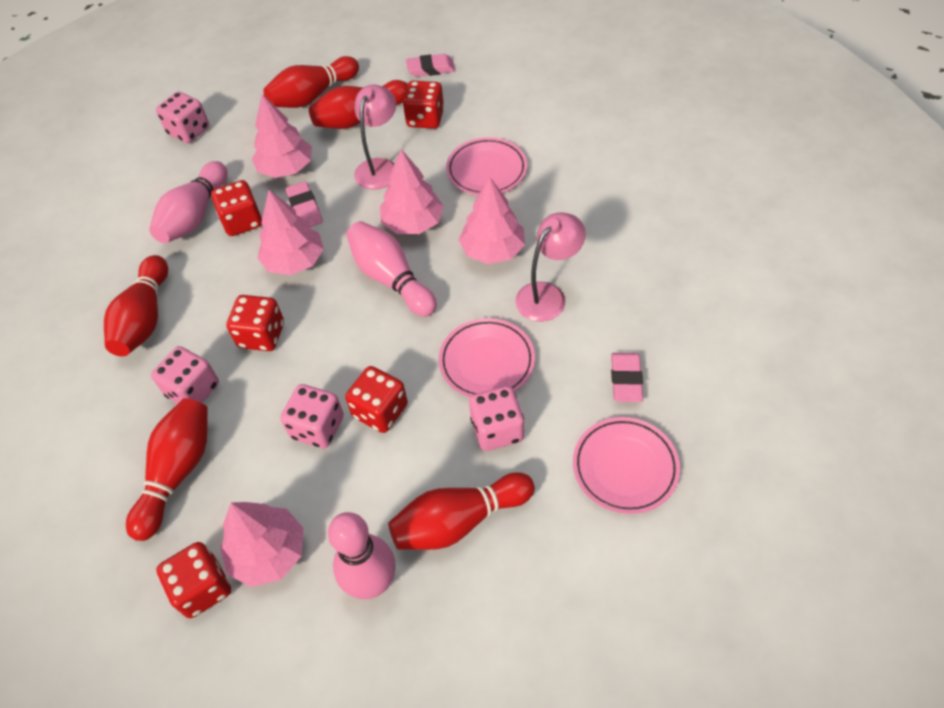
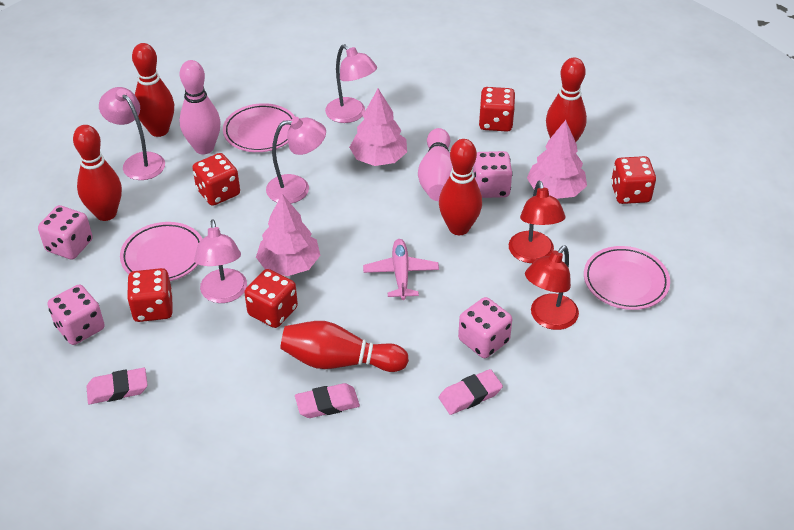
pink bowling pin: 3 -> 2
pink lamp: 2 -> 4
pink plane: 0 -> 1
pink tree: 5 -> 3
red lamp: 0 -> 2

